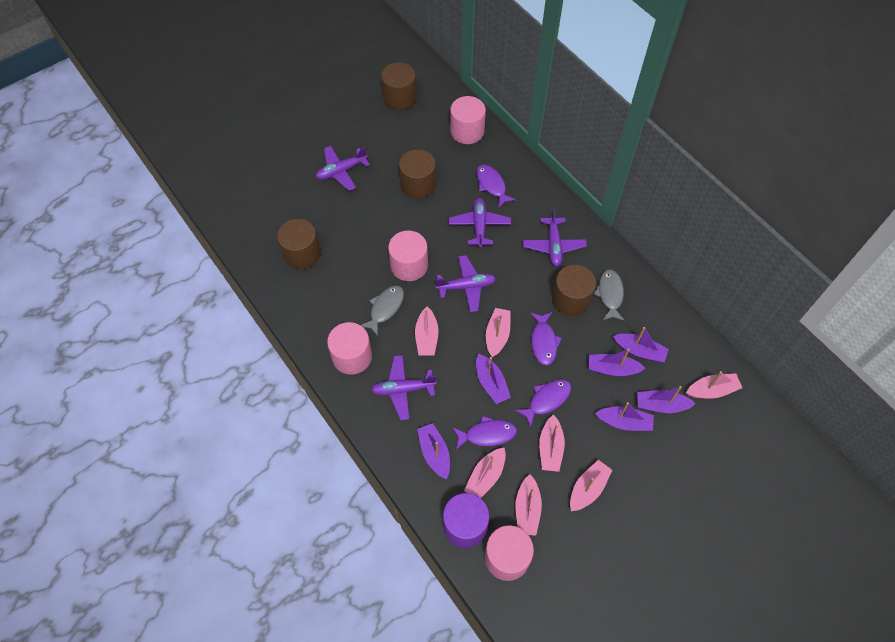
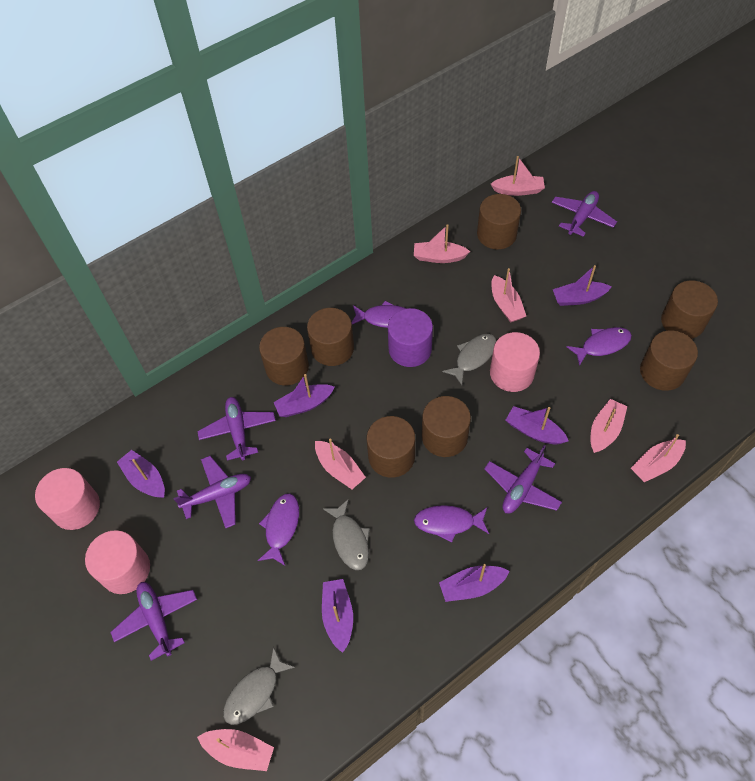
brown cylinder: 4 -> 7
grey fish: 2 -> 3
pink cylinder: 4 -> 3

